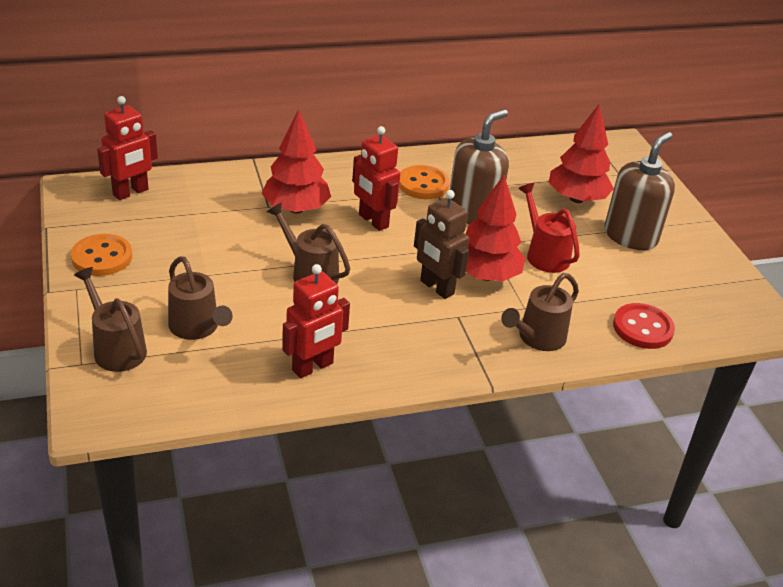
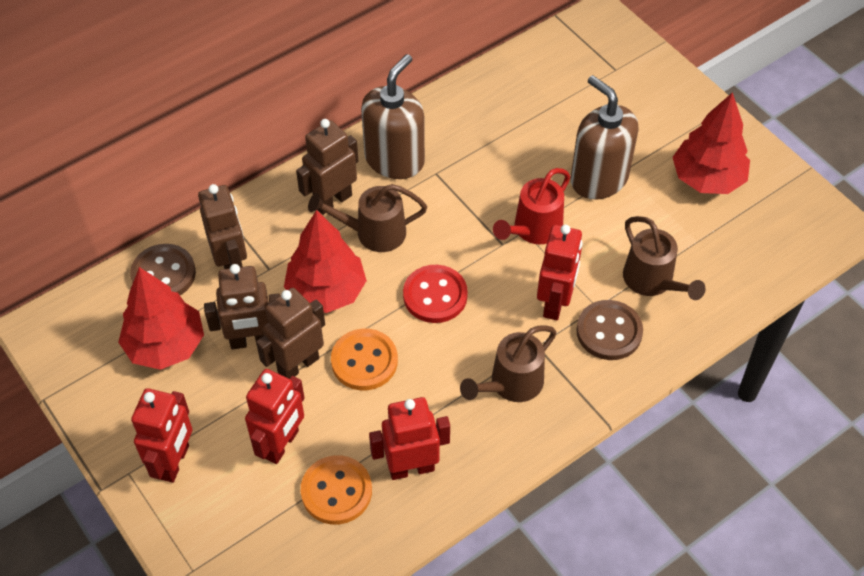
brown button: 0 -> 2
brown robot: 1 -> 4
brown watering can: 4 -> 3
red robot: 3 -> 4

